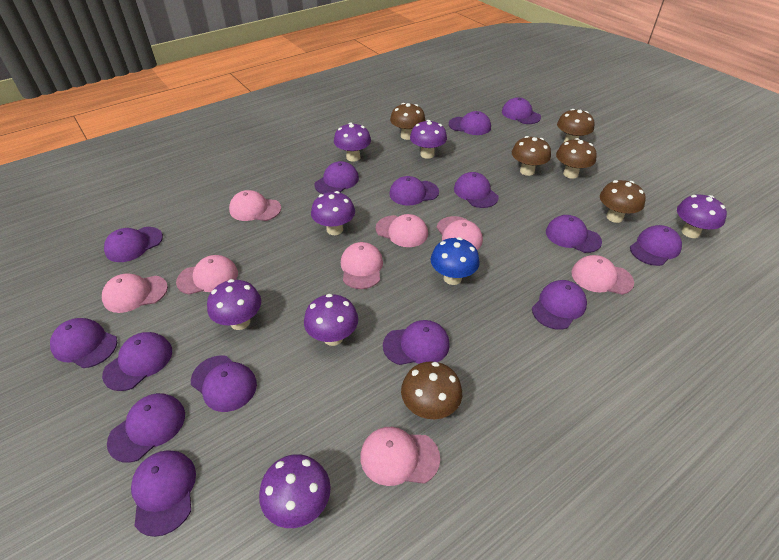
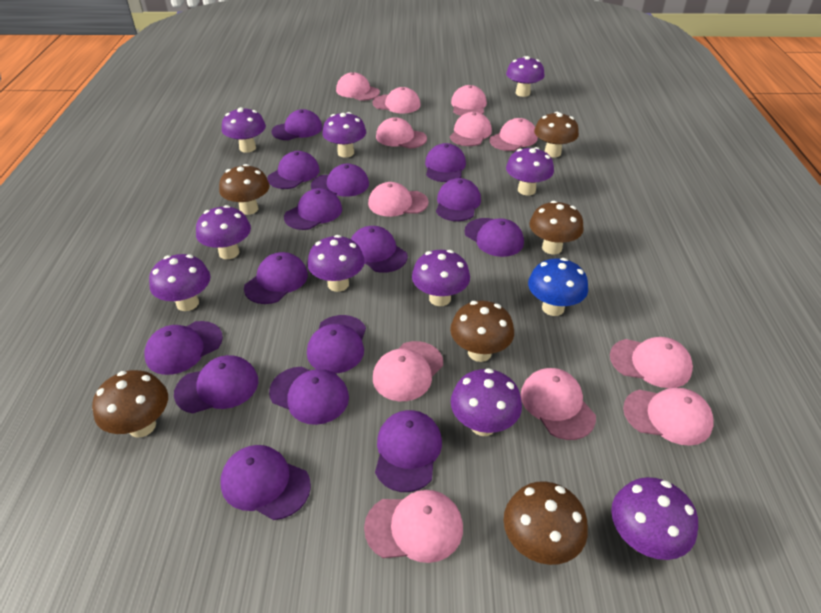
pink cap: 8 -> 12
purple mushroom: 7 -> 10

